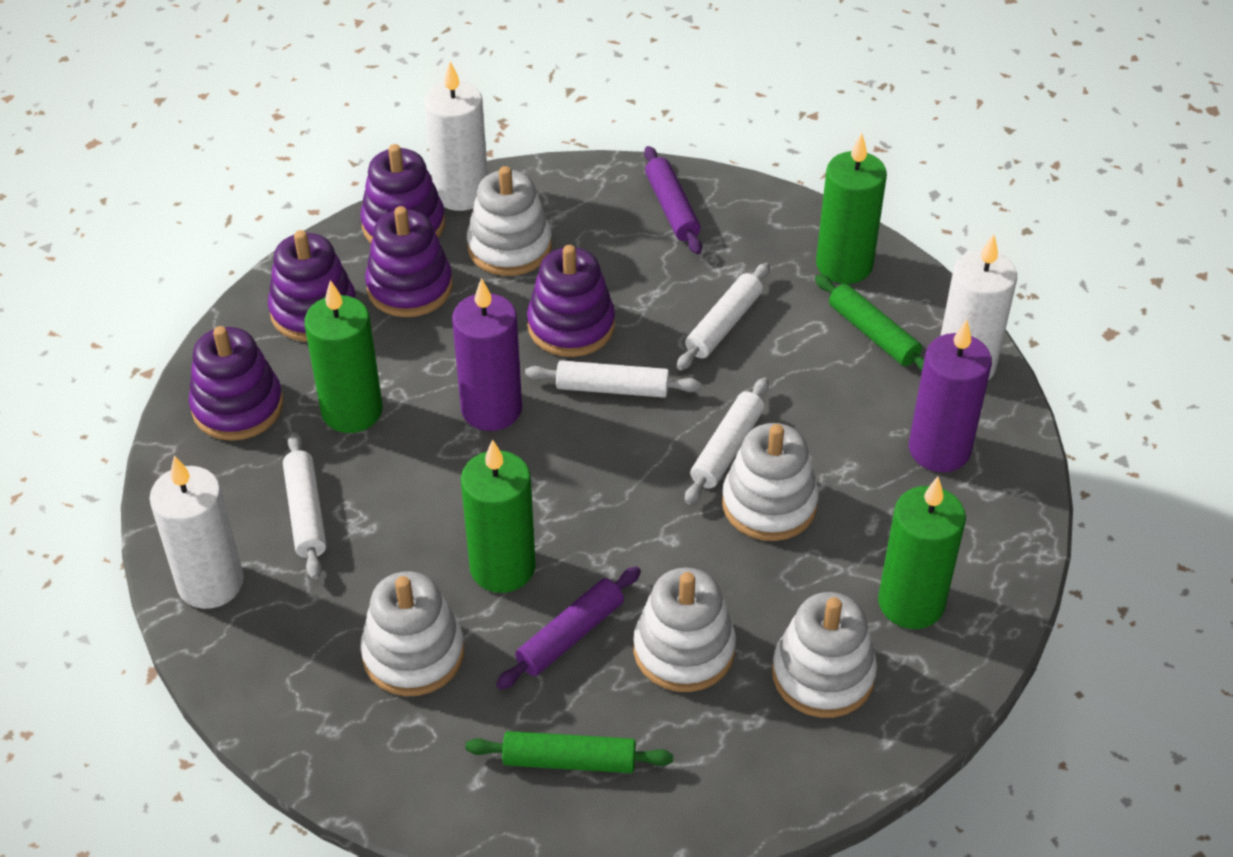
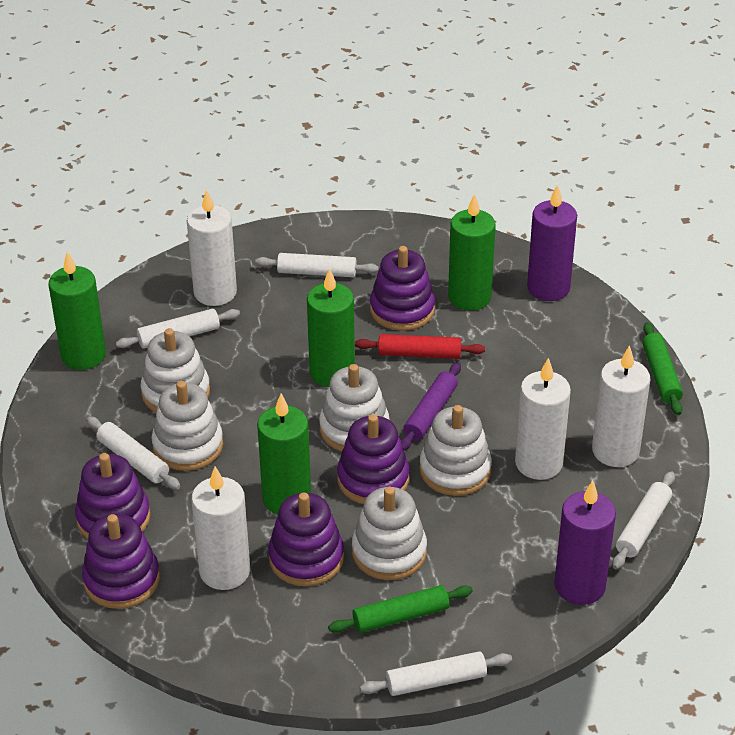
purple rolling pin: 2 -> 1
red rolling pin: 0 -> 1
white candle: 3 -> 4
white rolling pin: 4 -> 5

